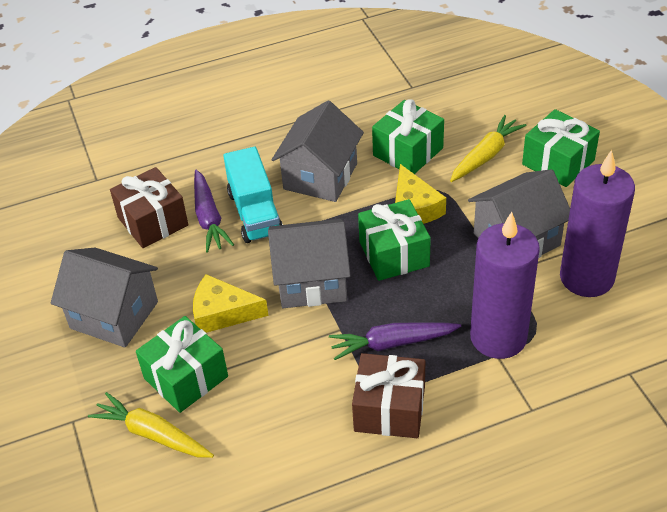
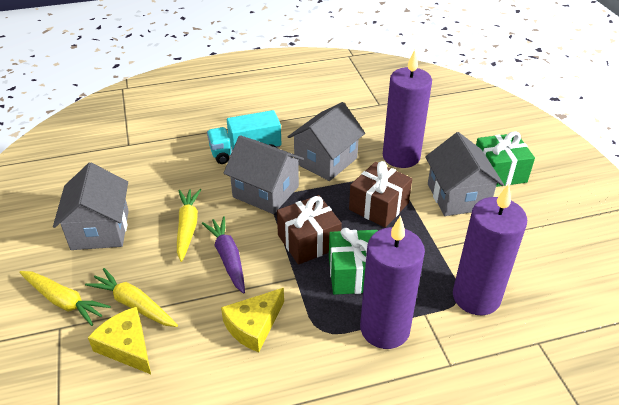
green gift: 4 -> 2
purple candle: 2 -> 3
purple carrot: 2 -> 1
yellow carrot: 2 -> 3

